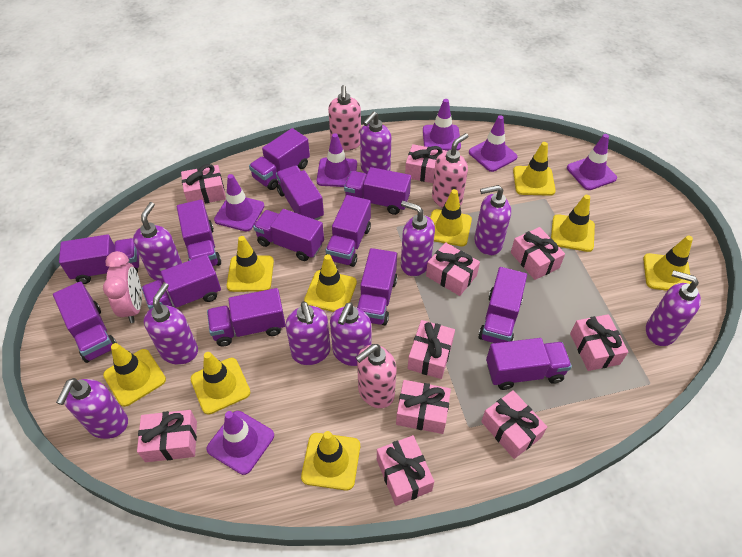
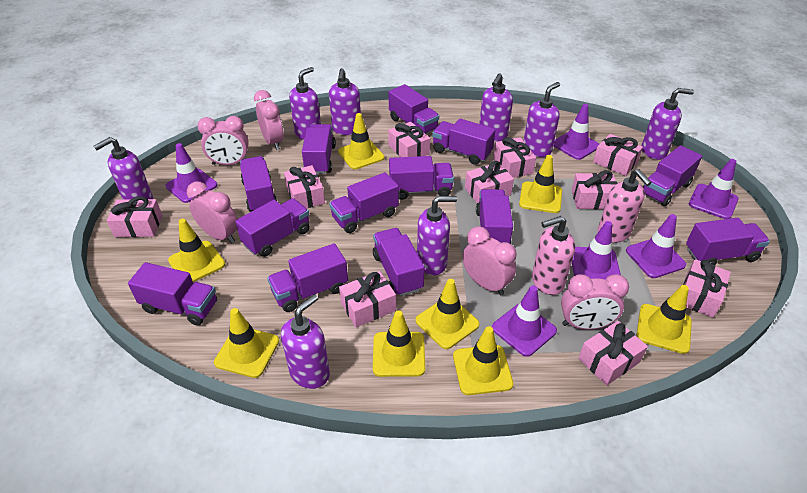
pink clock: 1 -> 5
pink soap dispenser: 3 -> 2
purple soap dispenser: 9 -> 8
yellow traffic cone: 9 -> 8

